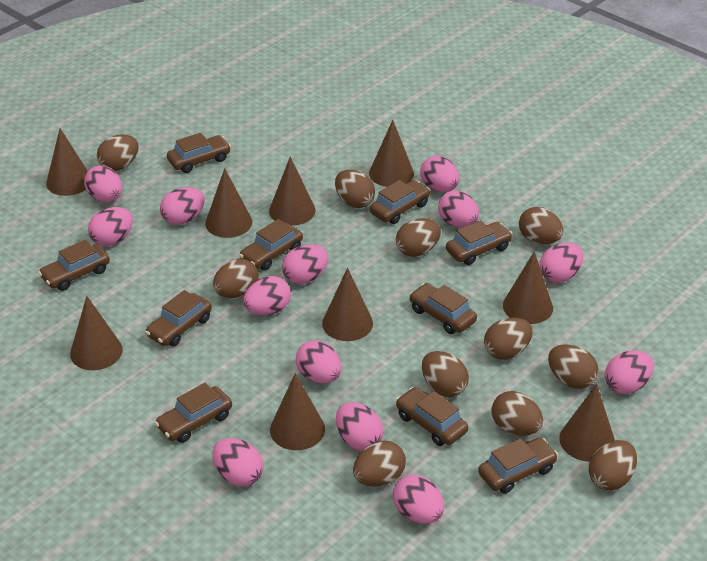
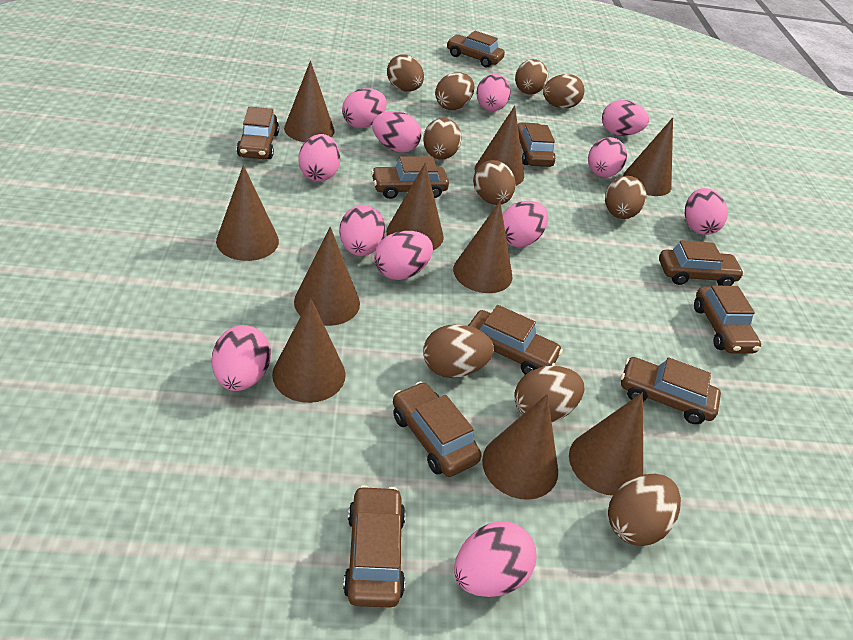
brown cone: 9 -> 10
brown egg: 11 -> 10
pink egg: 13 -> 12

